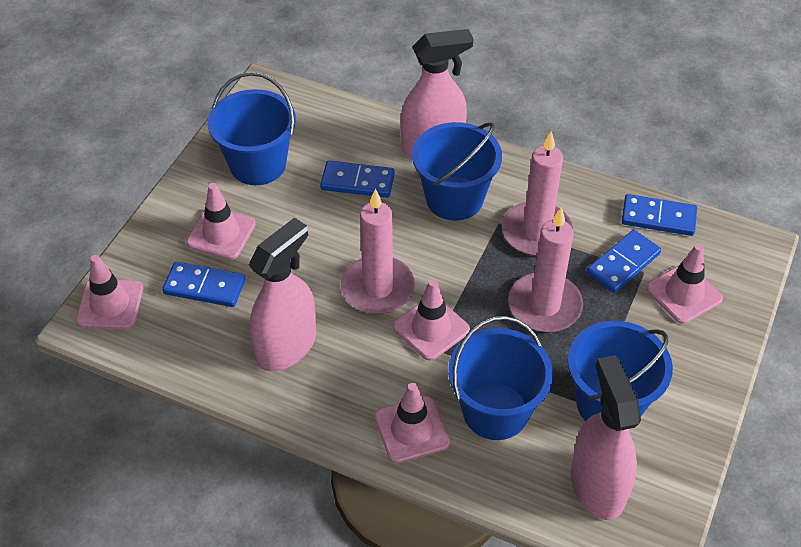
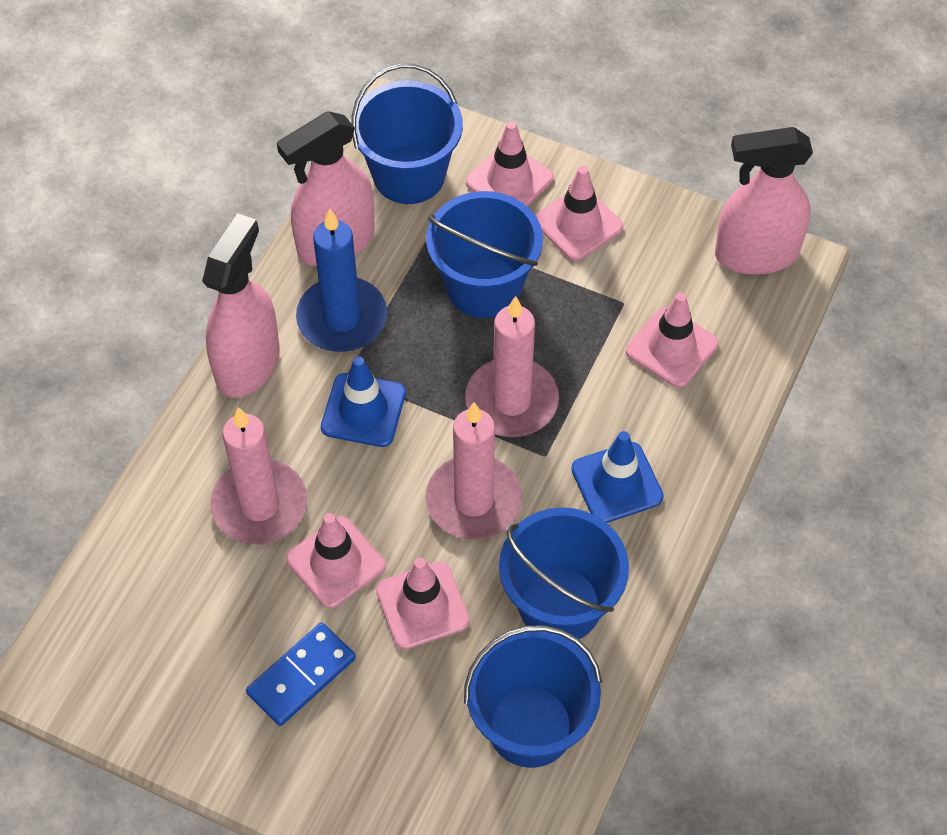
blue candle: 0 -> 1
blue domino: 4 -> 1
blue traffic cone: 0 -> 2

